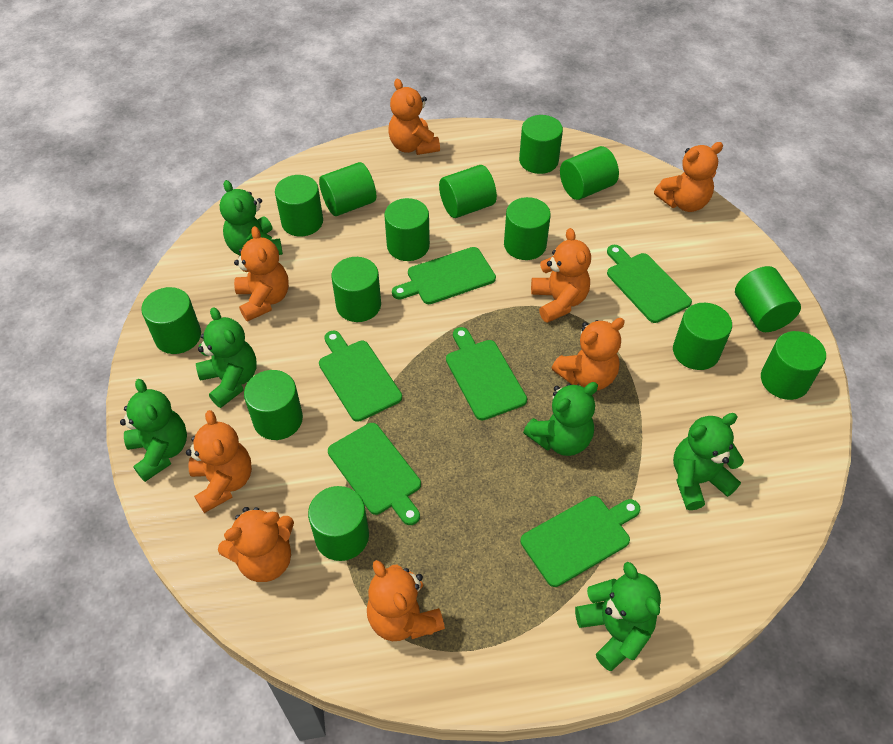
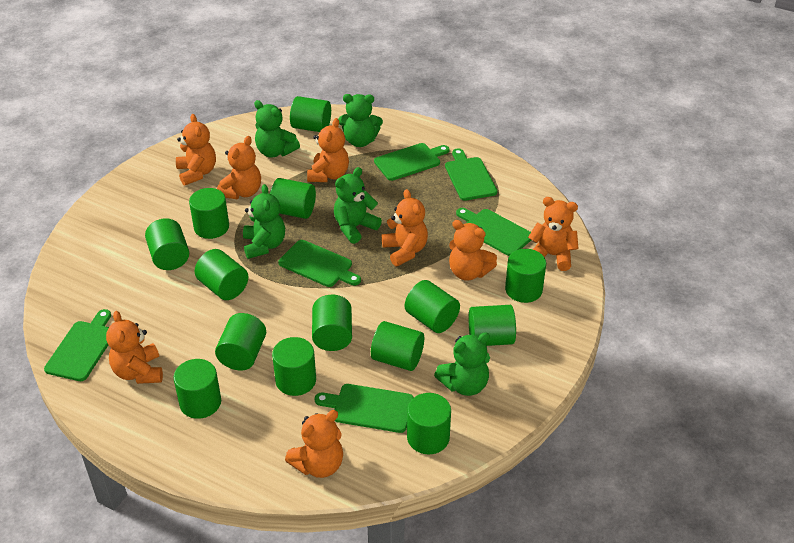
green teddy bear: 6 -> 5

